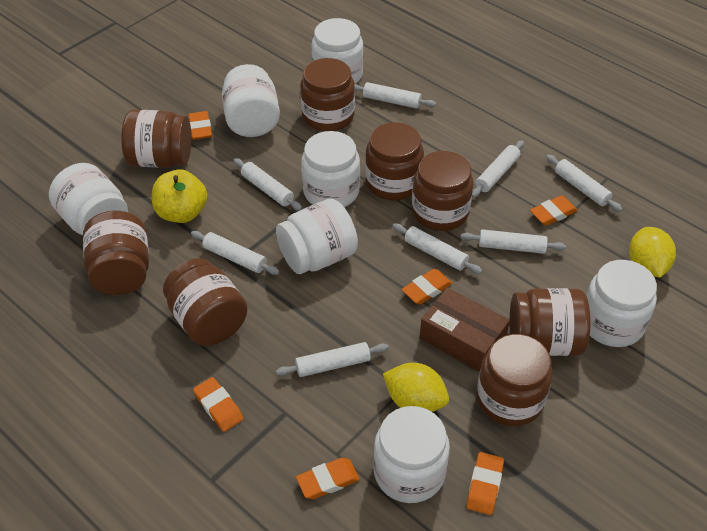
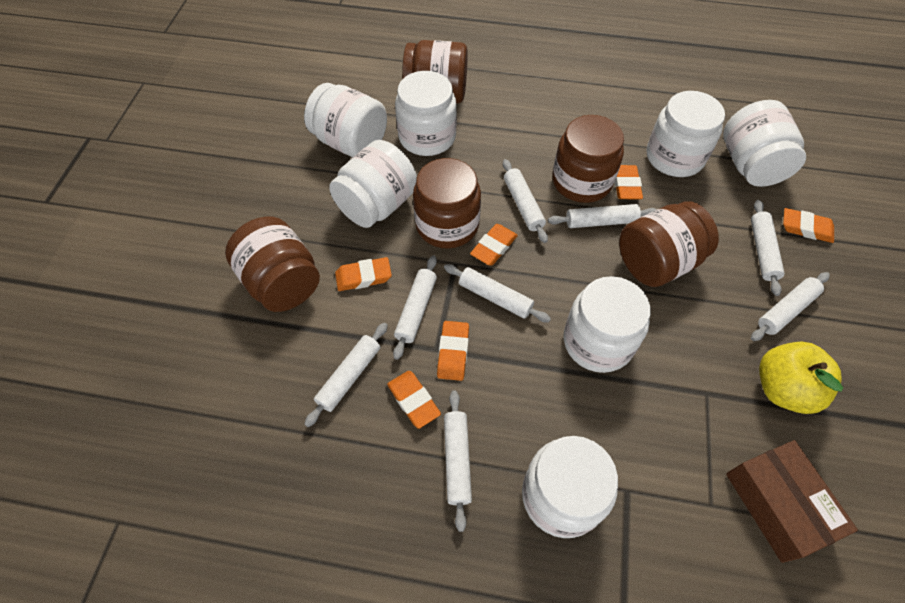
brown jar: 8 -> 5
yellow lemon: 2 -> 0

